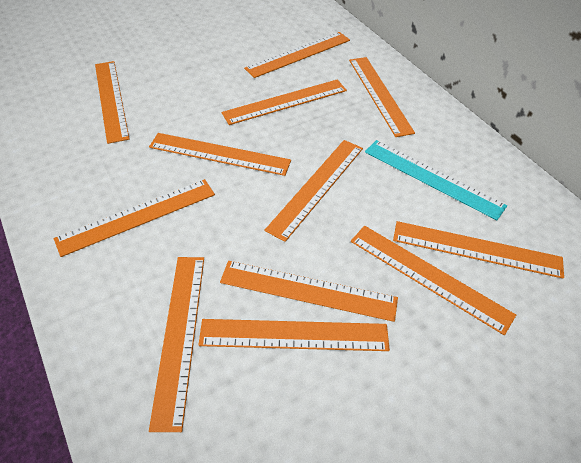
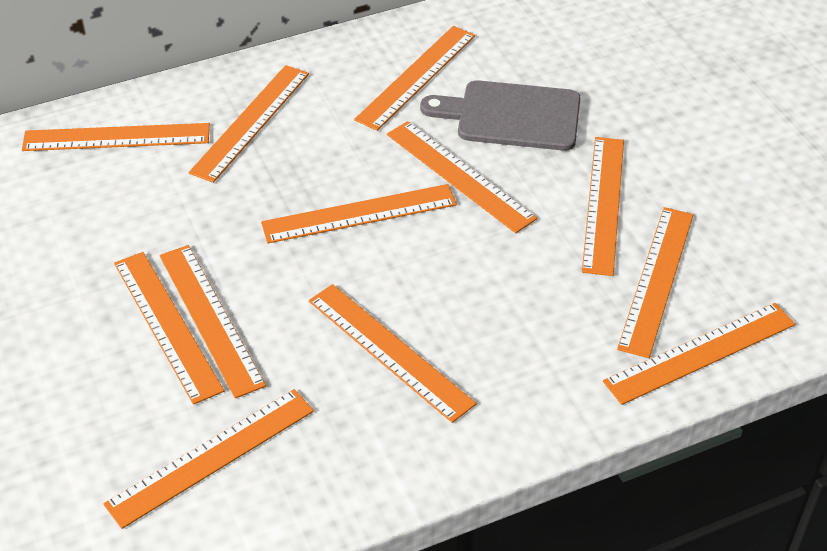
grey cutting board: 0 -> 1
turquoise ruler: 1 -> 0

